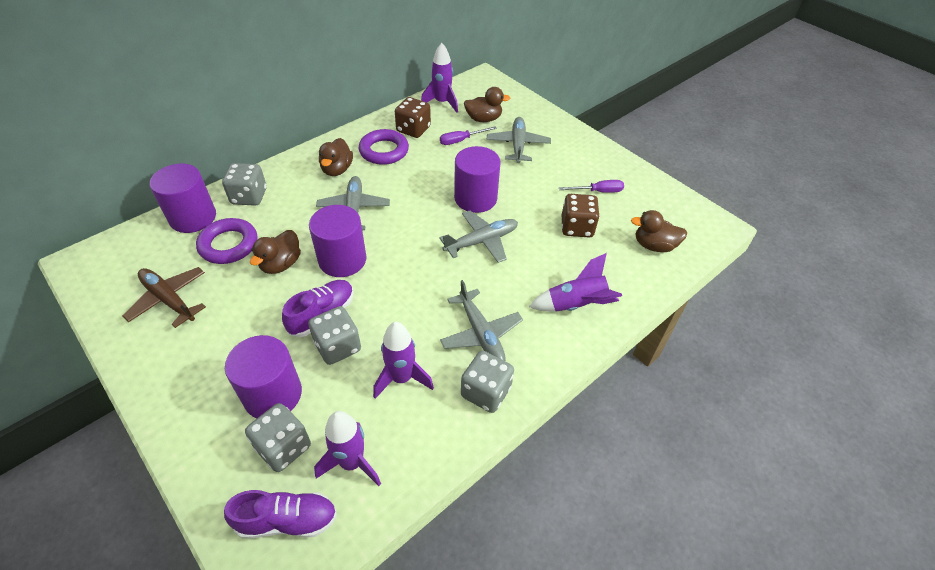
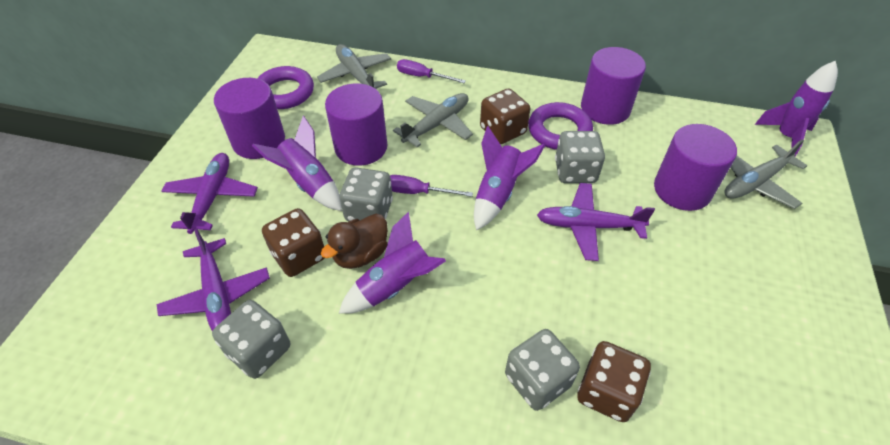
brown dice: 2 -> 3
brown duck: 4 -> 1
brown plane: 1 -> 0
grey plane: 4 -> 3
purple plane: 0 -> 3
purple shoe: 2 -> 0

